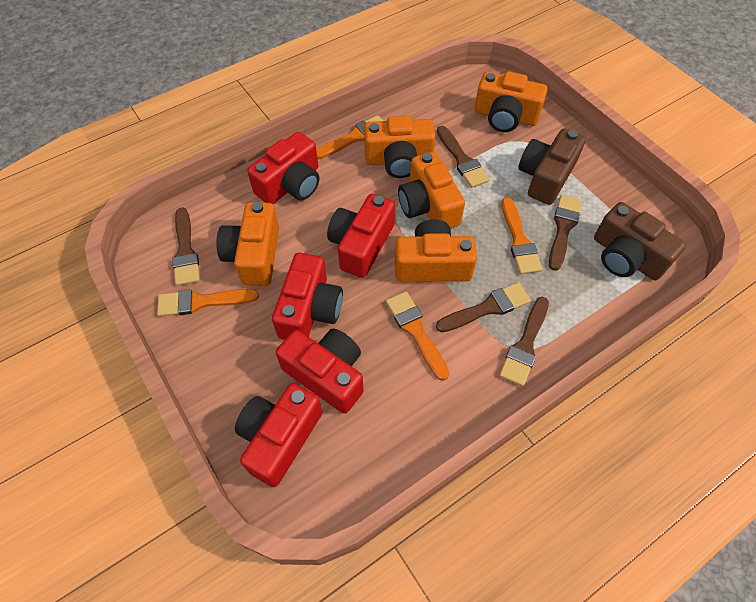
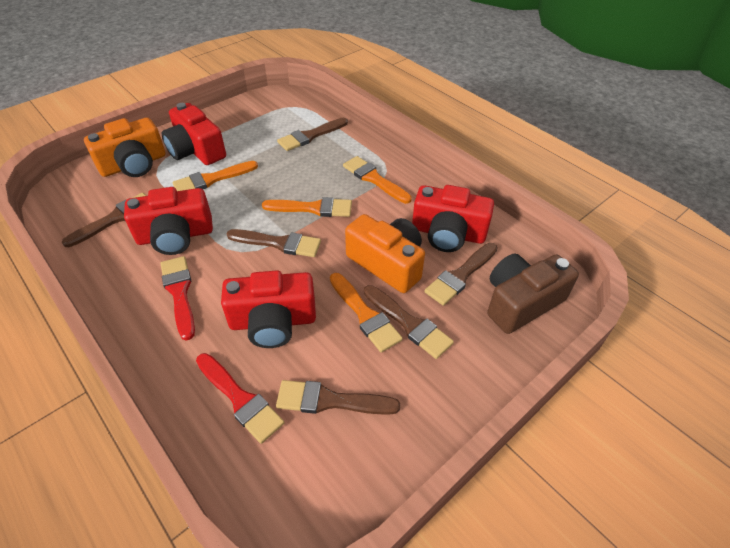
brown brush: 5 -> 6
brown camera: 2 -> 1
orange camera: 5 -> 2
red brush: 0 -> 2
red camera: 5 -> 4

